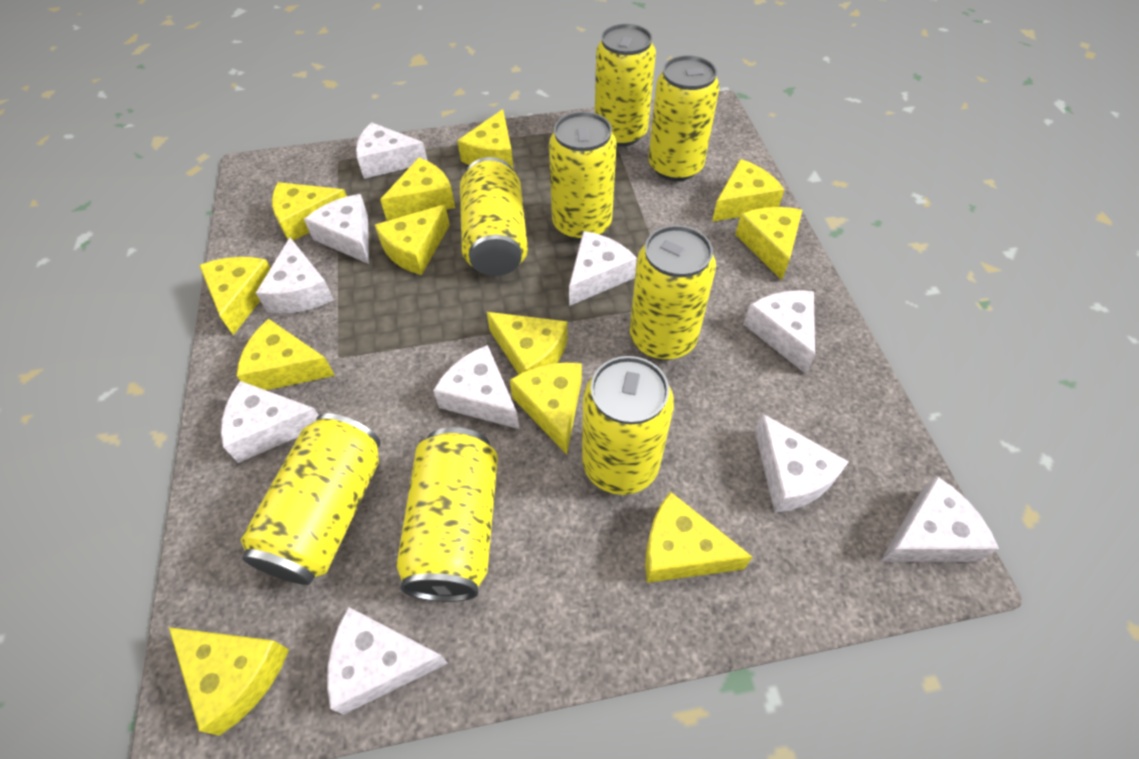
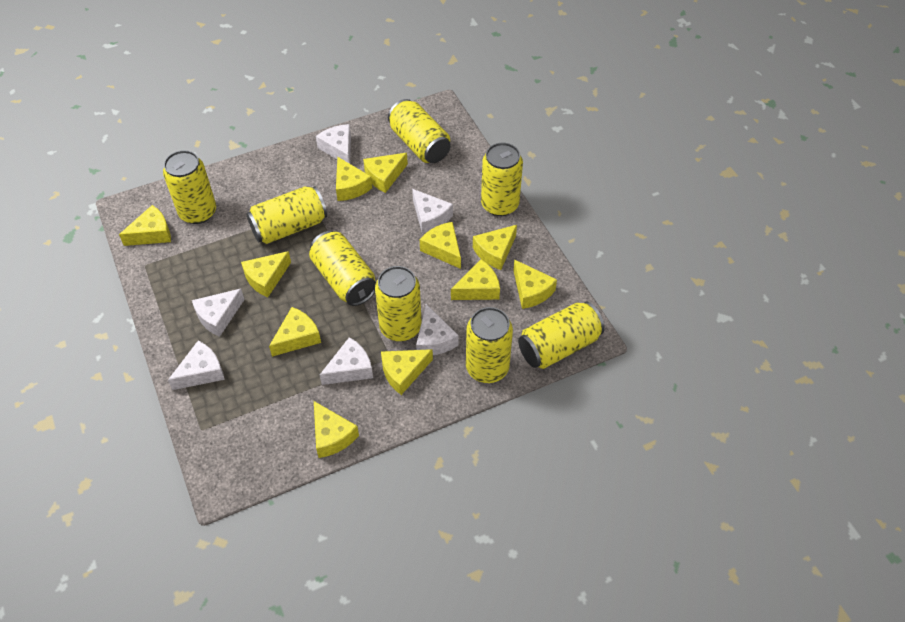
white cheese: 10 -> 6
yellow cheese: 12 -> 11

